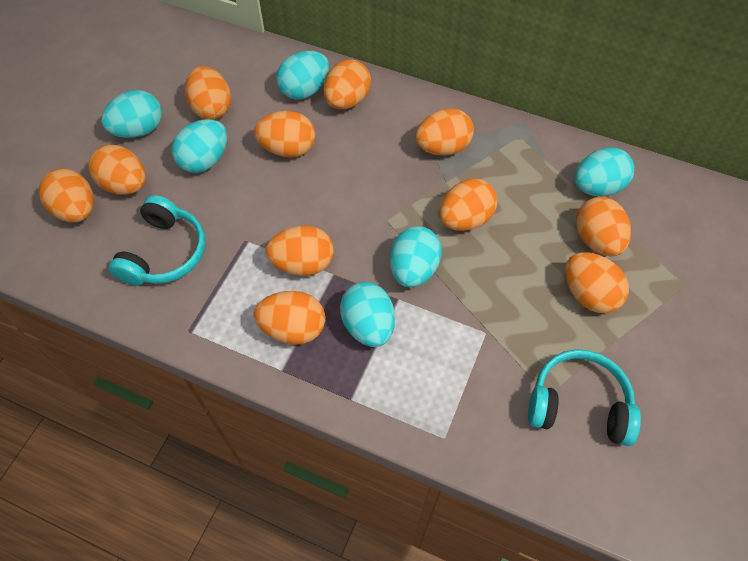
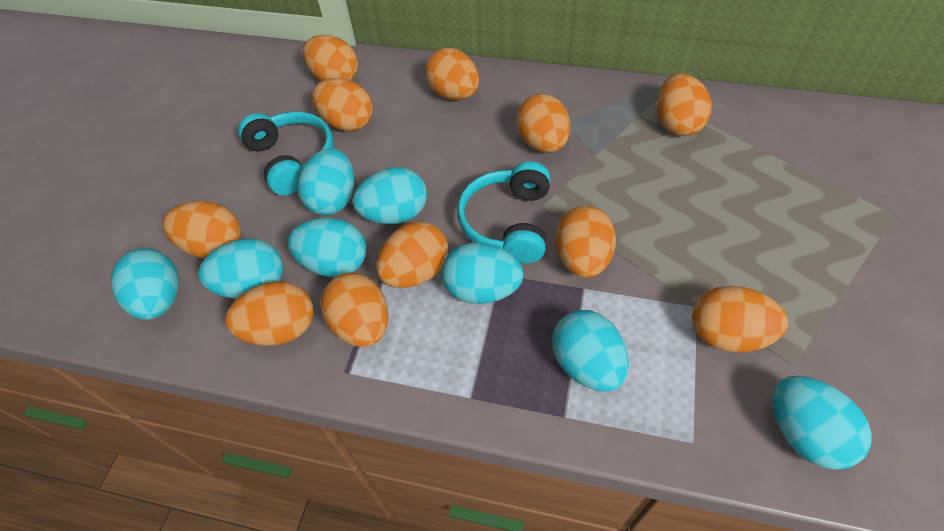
turquoise egg: 6 -> 8

